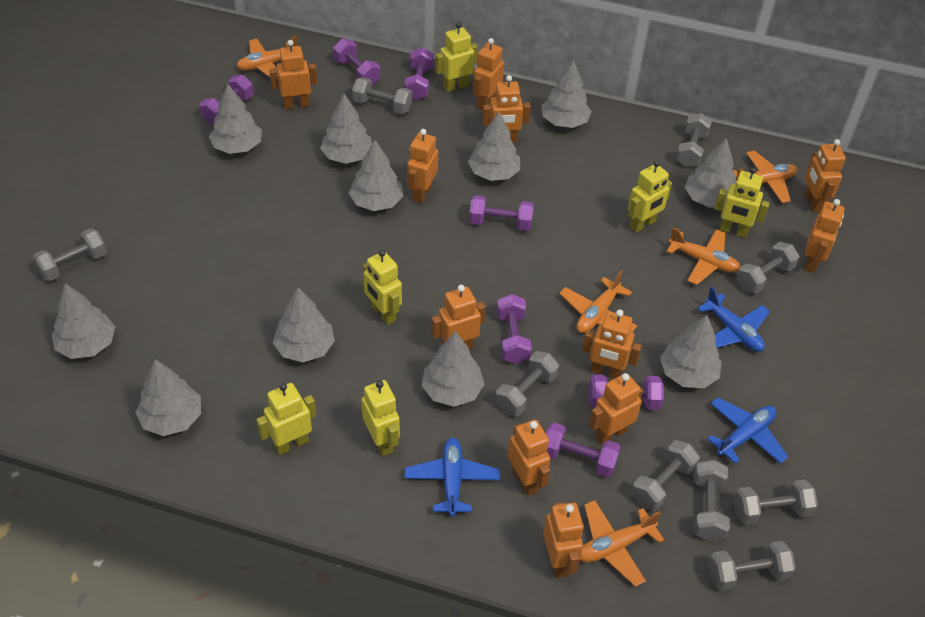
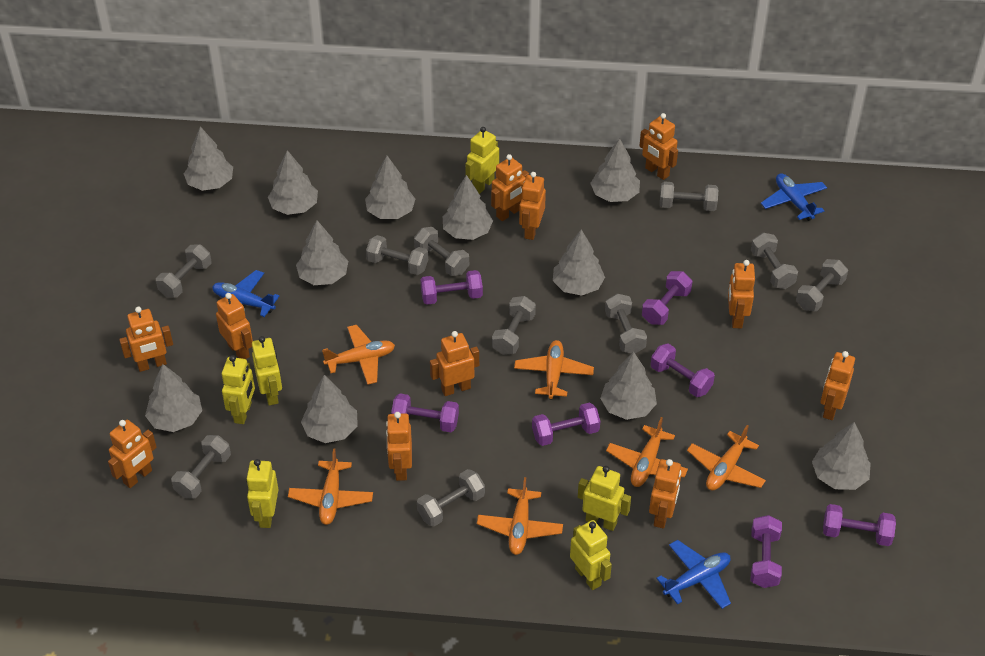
grey dumbbell: 9 -> 10
orange plane: 5 -> 6

